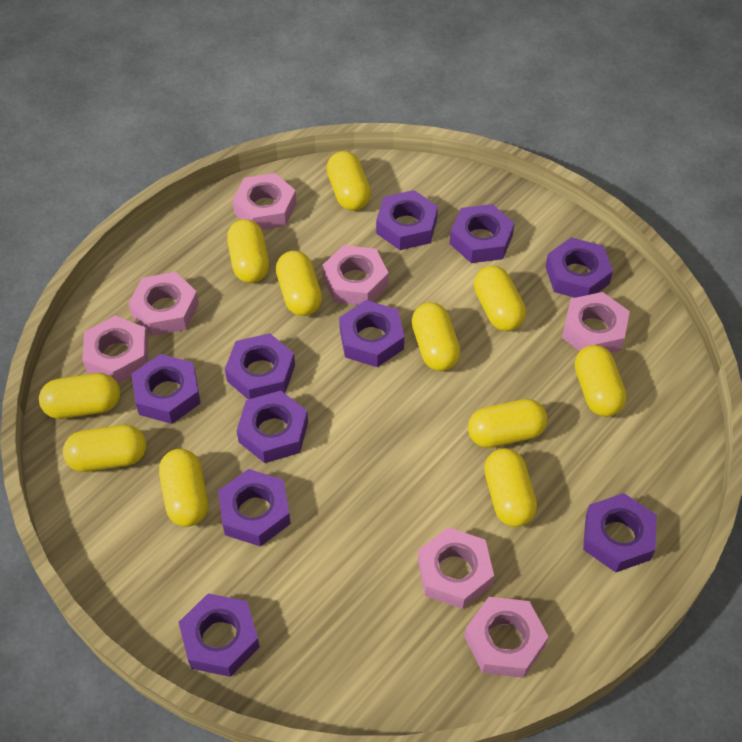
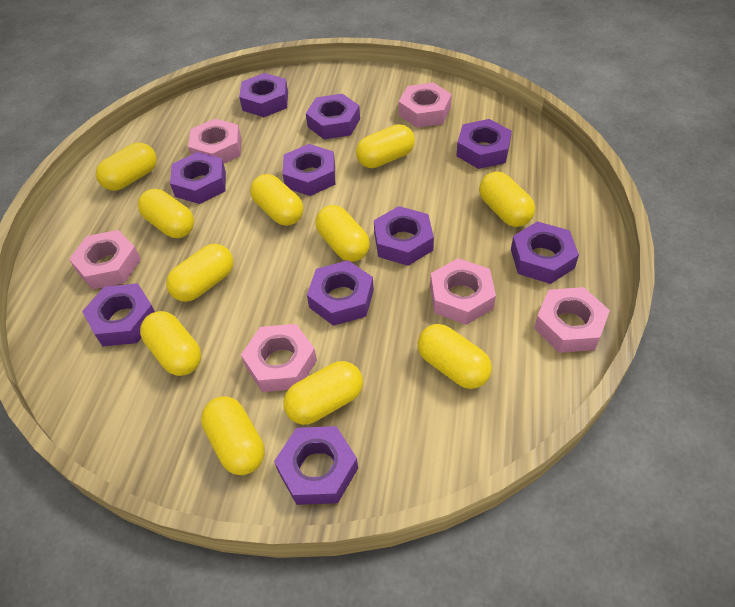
pink nut: 7 -> 6

